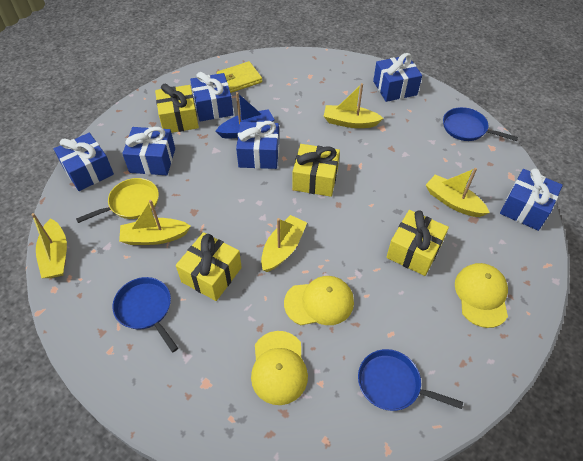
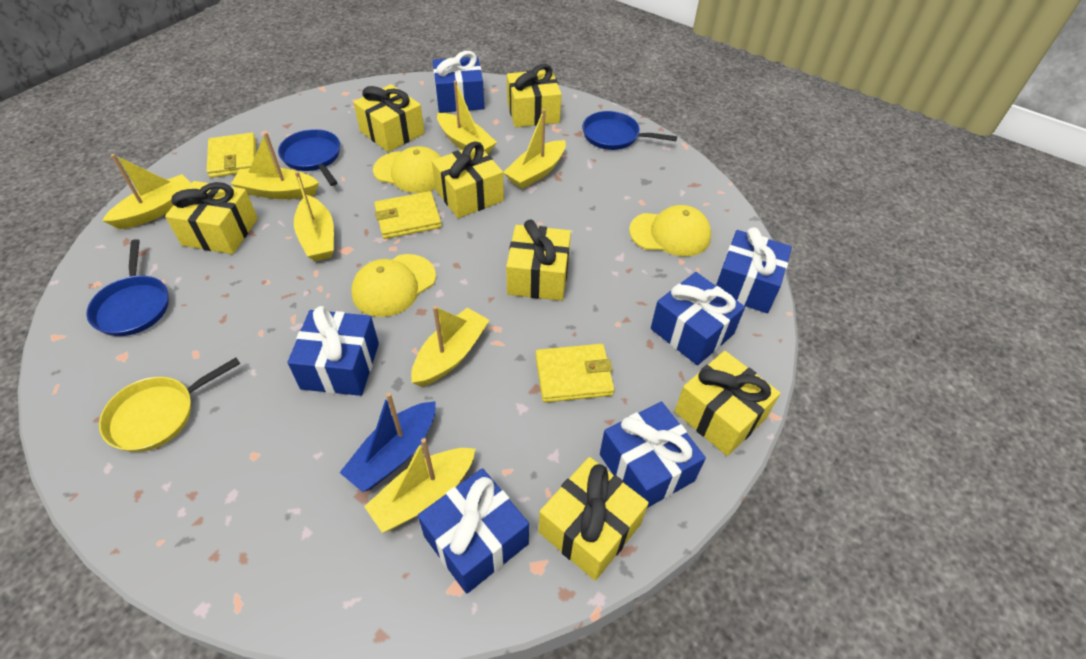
yellow boat: 5 -> 7
yellow gift: 4 -> 7
yellow wallet: 1 -> 3

